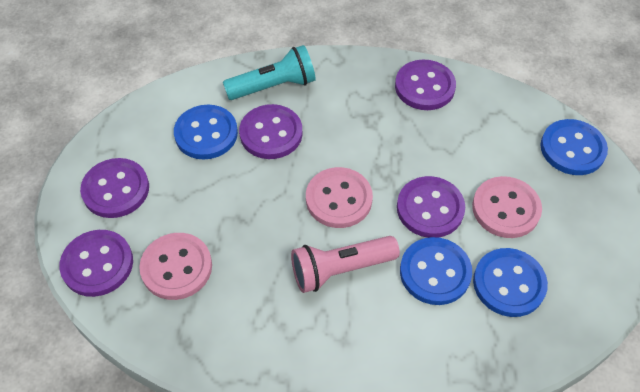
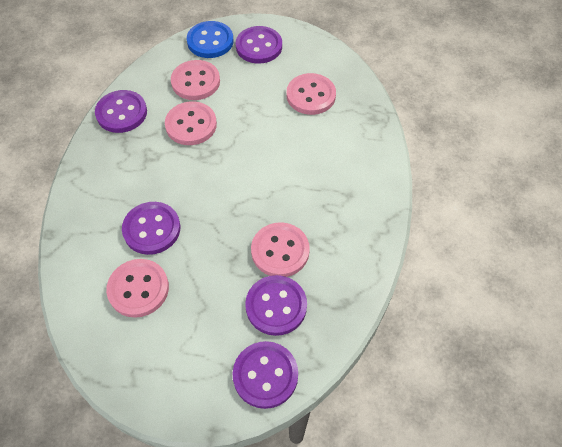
blue button: 4 -> 1
pink button: 3 -> 5
pink flashlight: 1 -> 0
turquoise flashlight: 1 -> 0

